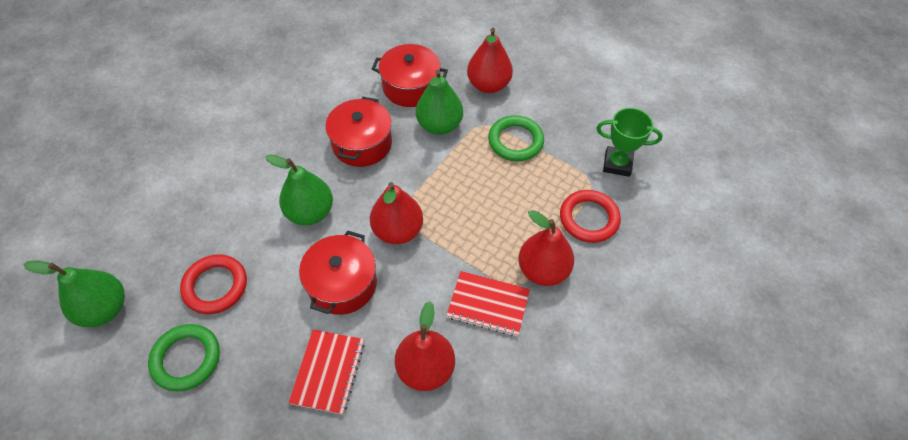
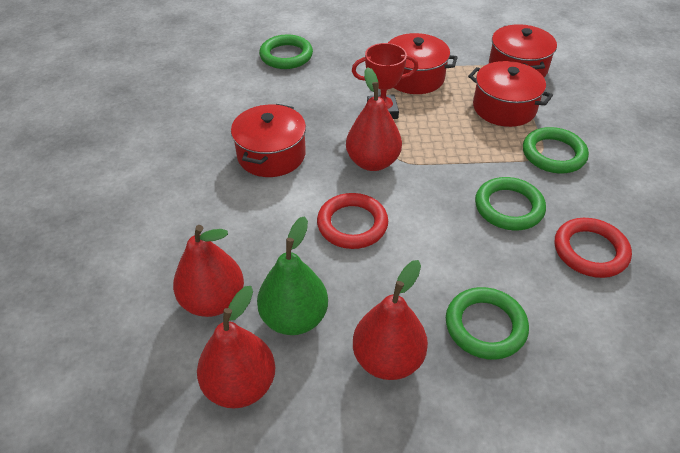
green pear: 3 -> 1
green ring: 2 -> 4
green trophy: 1 -> 0
red notebook: 2 -> 0
red pot: 3 -> 4
red trophy: 0 -> 1

